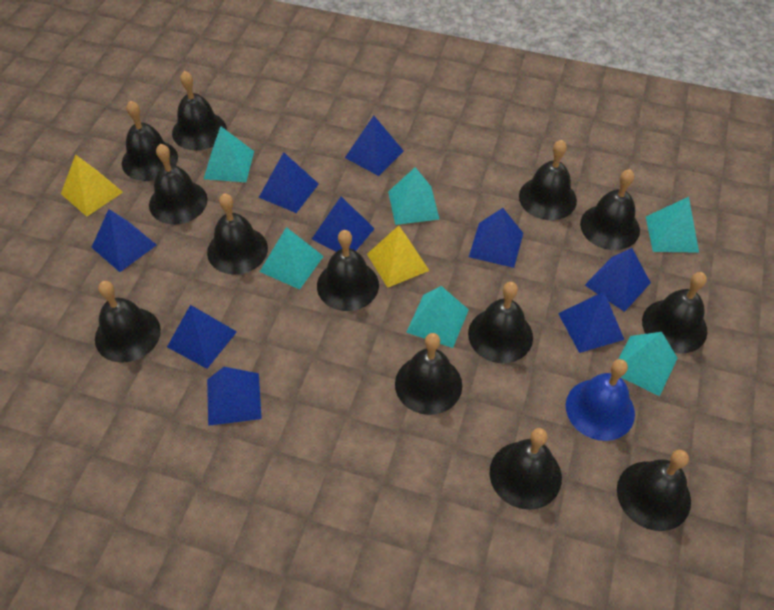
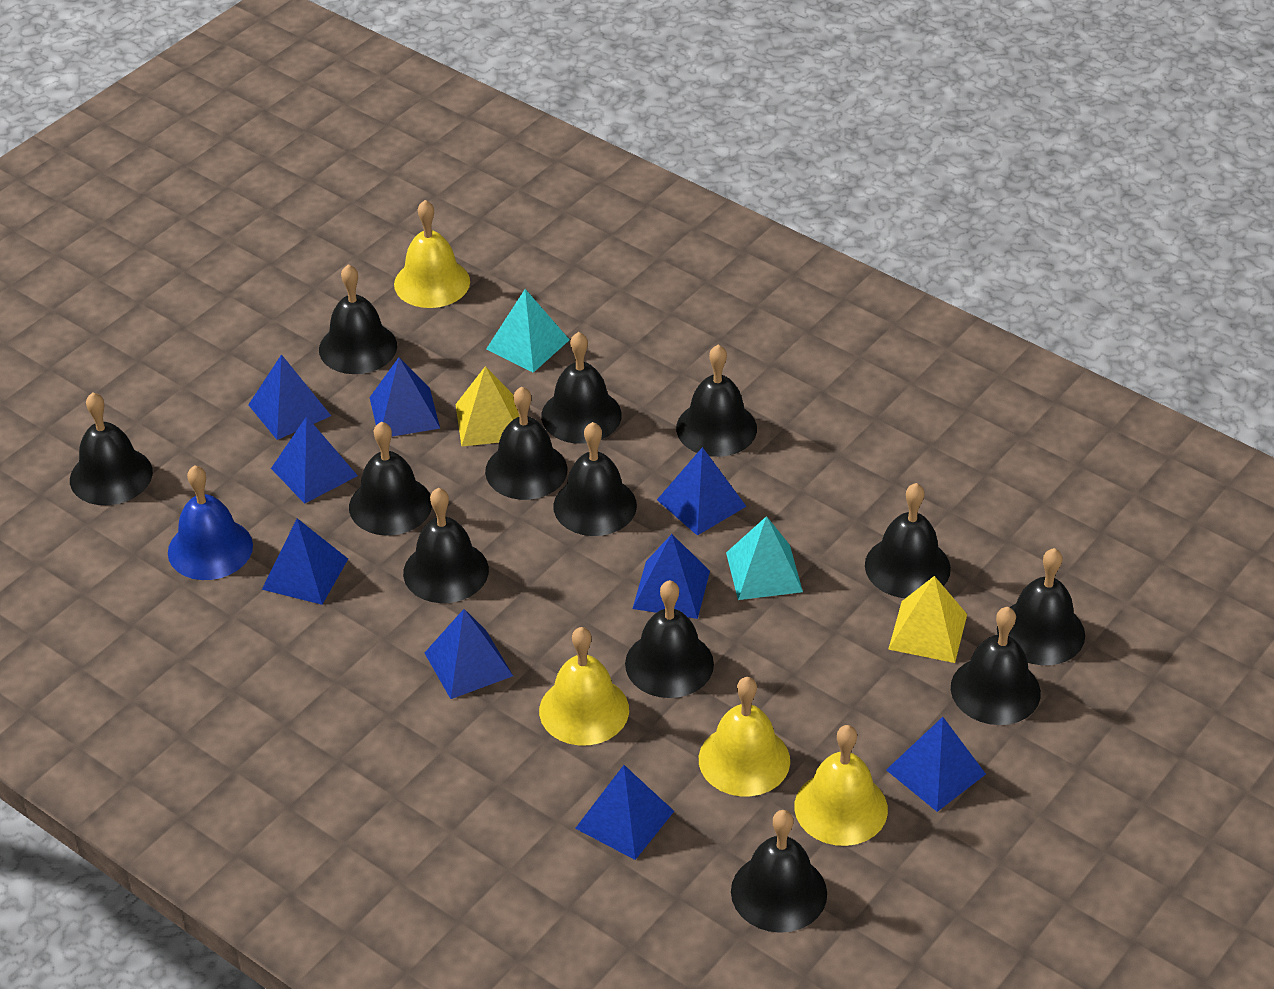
turquoise pyramid: 6 -> 2
yellow bell: 0 -> 4

